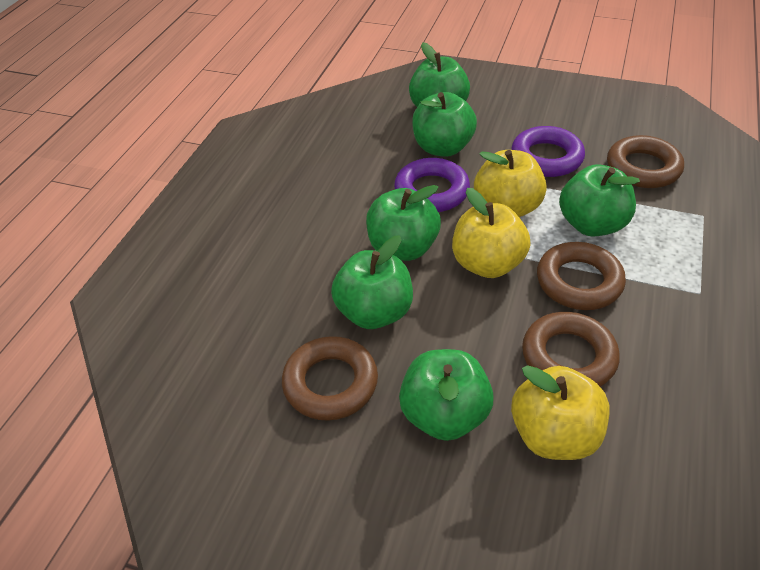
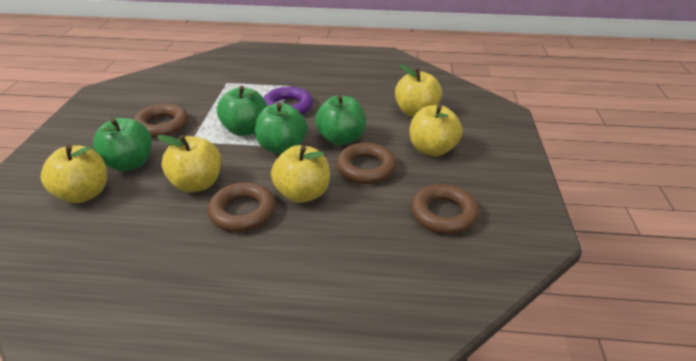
green apple: 6 -> 4
purple ring: 2 -> 1
yellow apple: 3 -> 5

